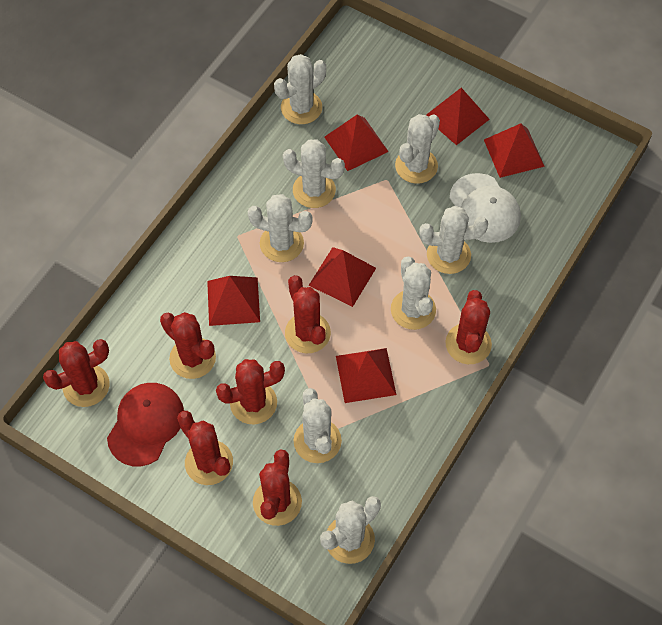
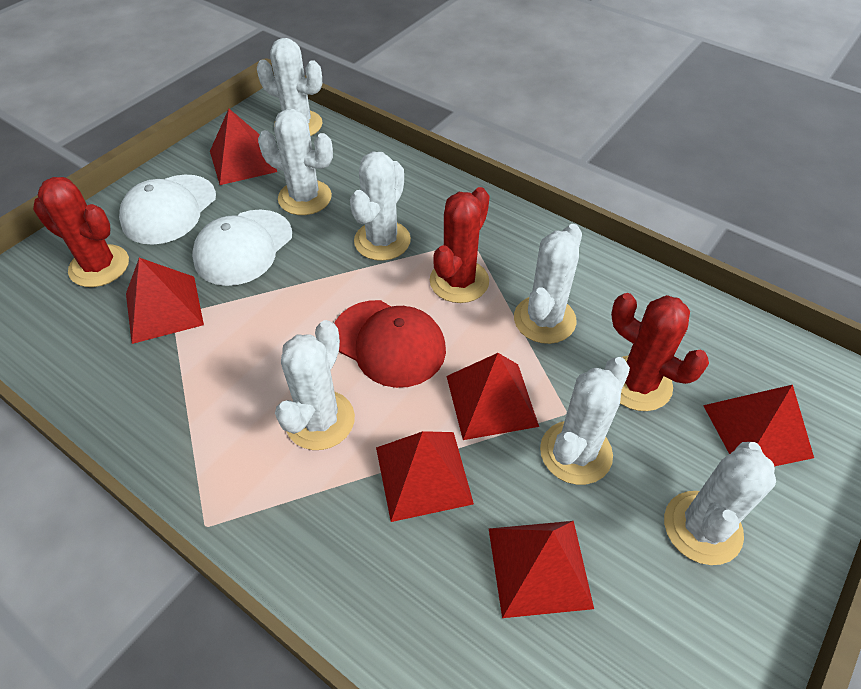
red cactus: 7 -> 3
white cactus: 8 -> 7
white cap: 1 -> 2

